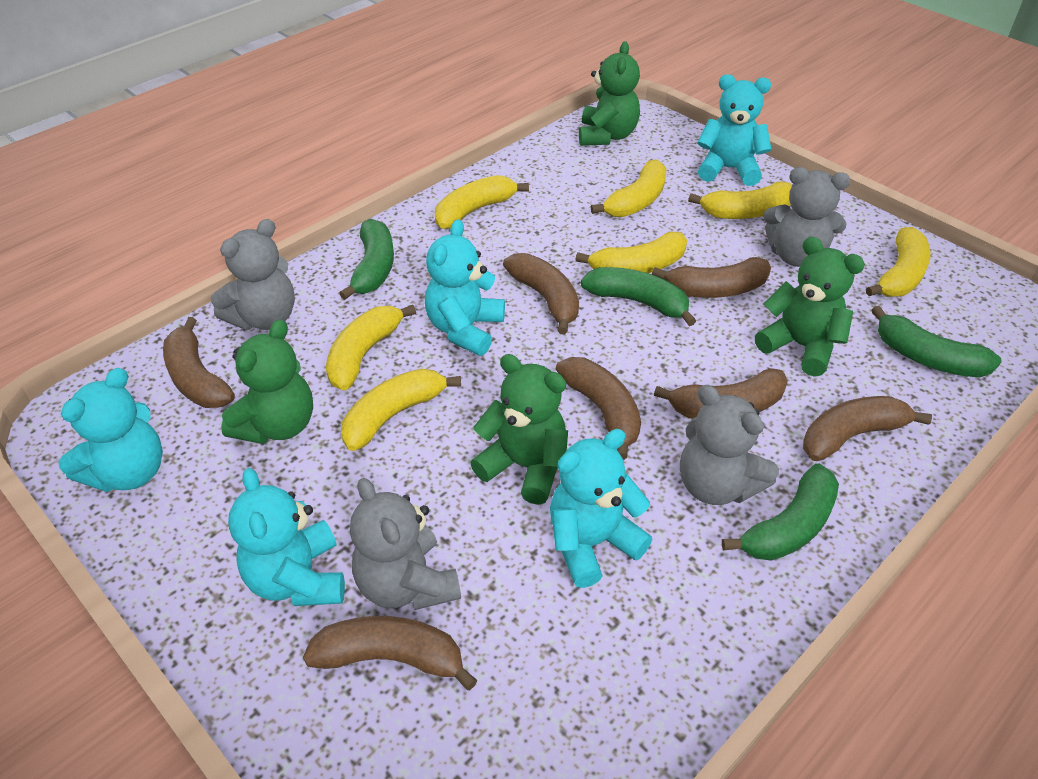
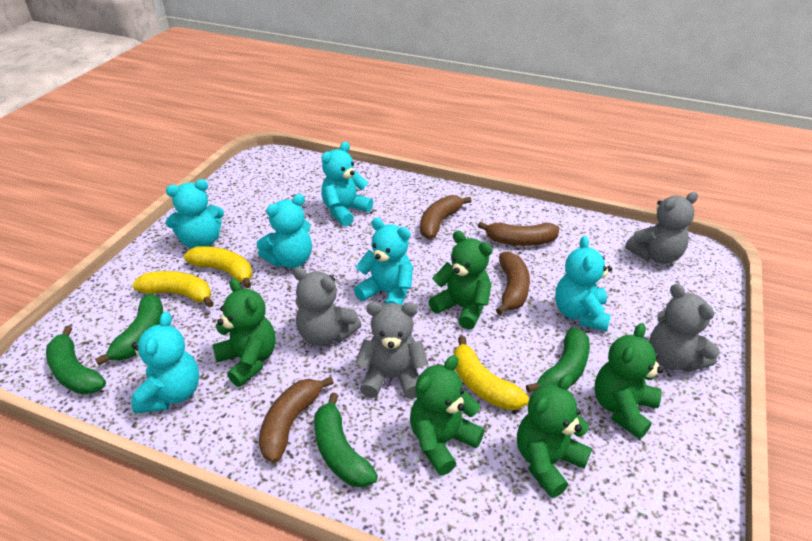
brown banana: 7 -> 4
green teddy bear: 4 -> 5
turquoise teddy bear: 5 -> 6
yellow banana: 7 -> 3

